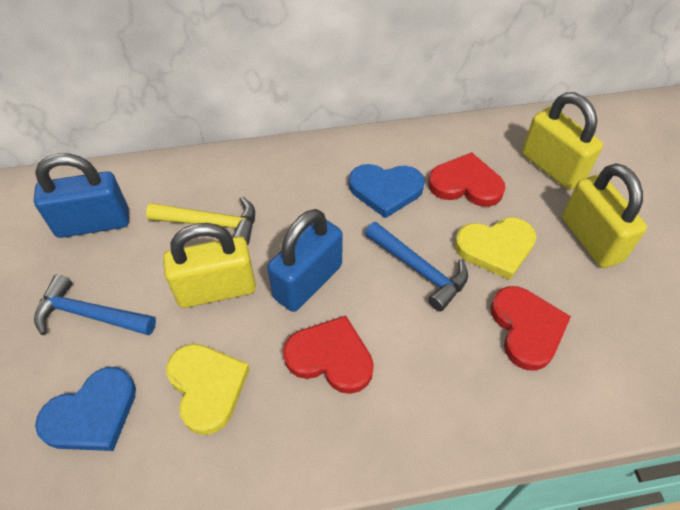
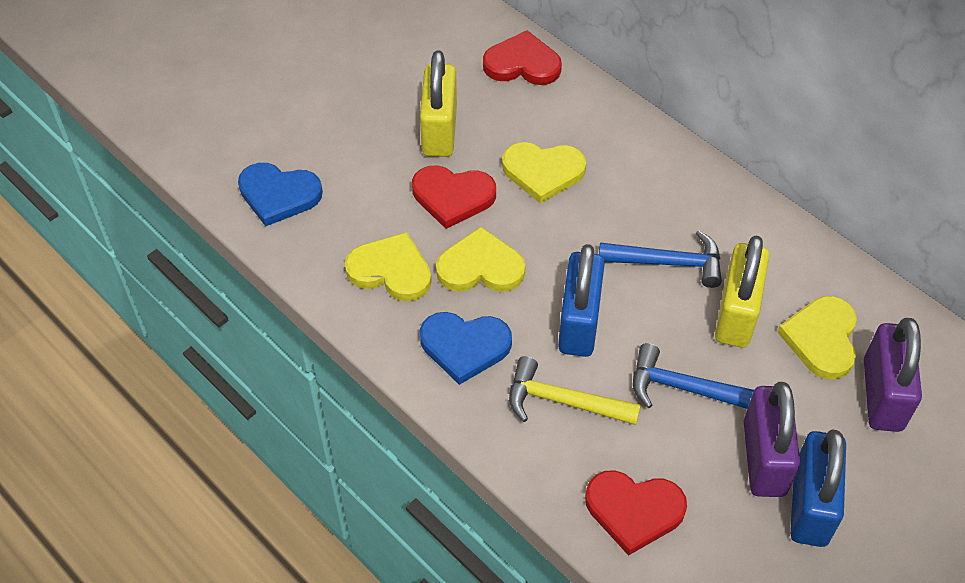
purple padlock: 0 -> 2
yellow heart: 2 -> 4
yellow padlock: 3 -> 2

